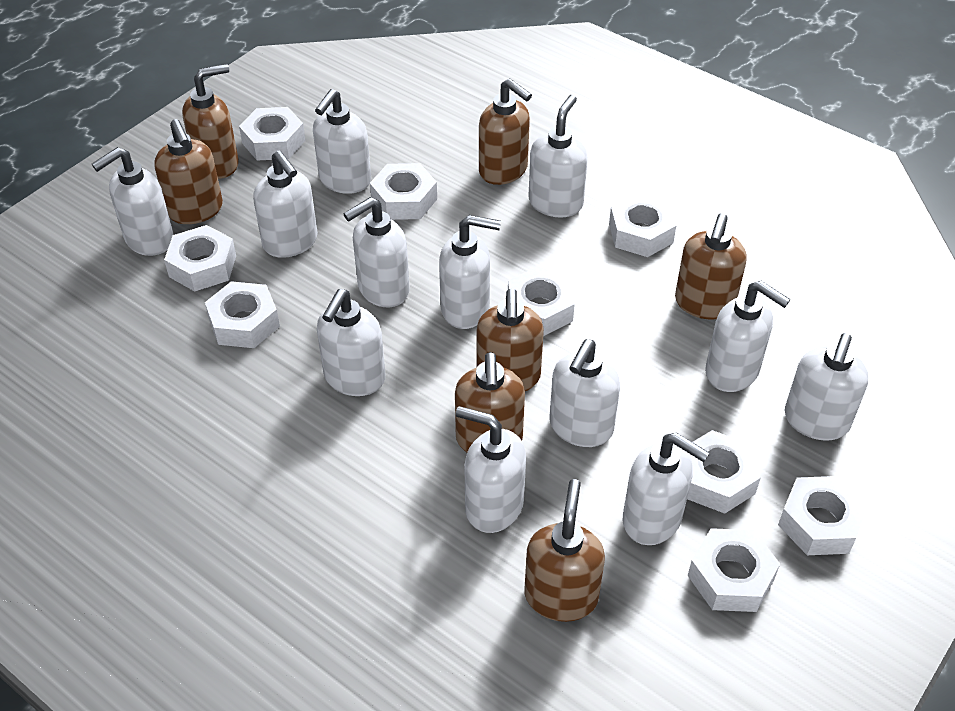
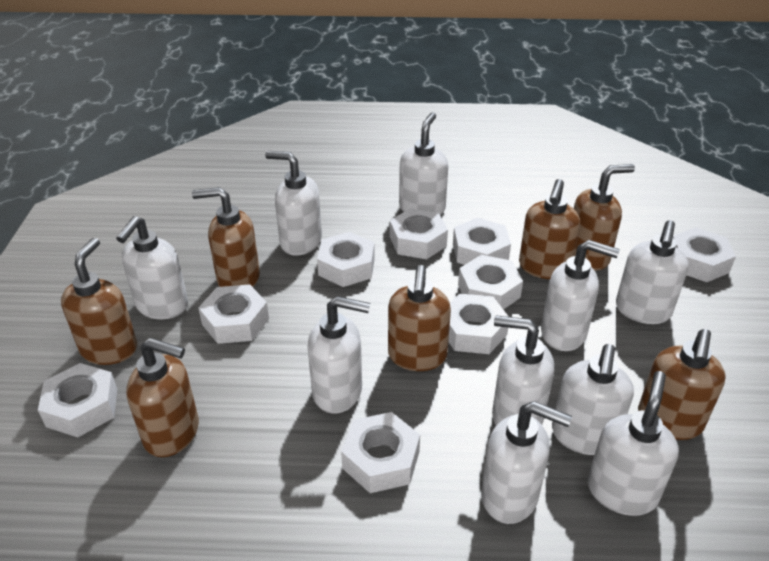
white soap dispenser: 12 -> 10

